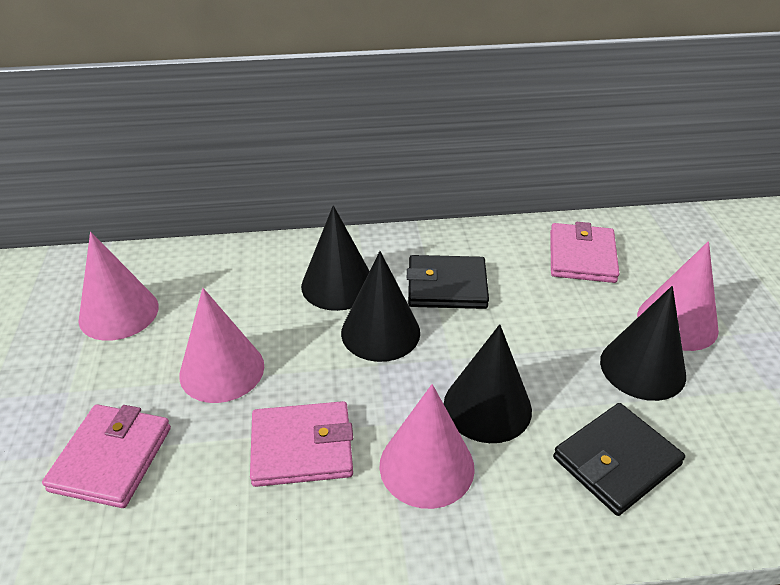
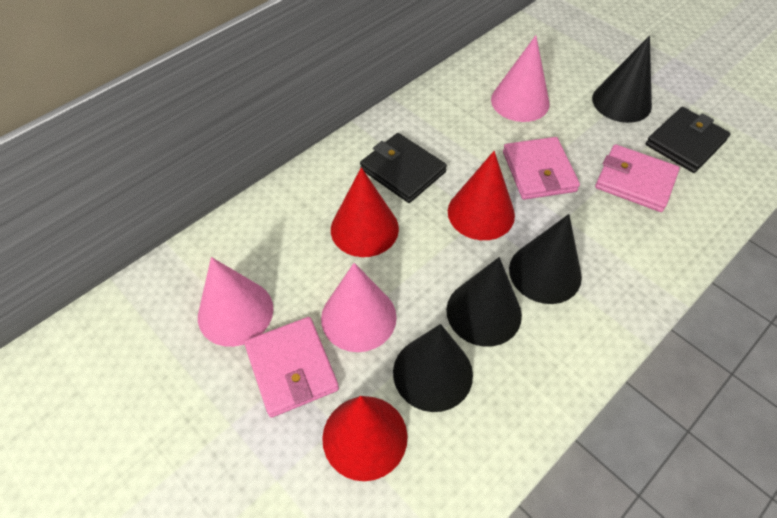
pink cone: 4 -> 3
red cone: 0 -> 3

